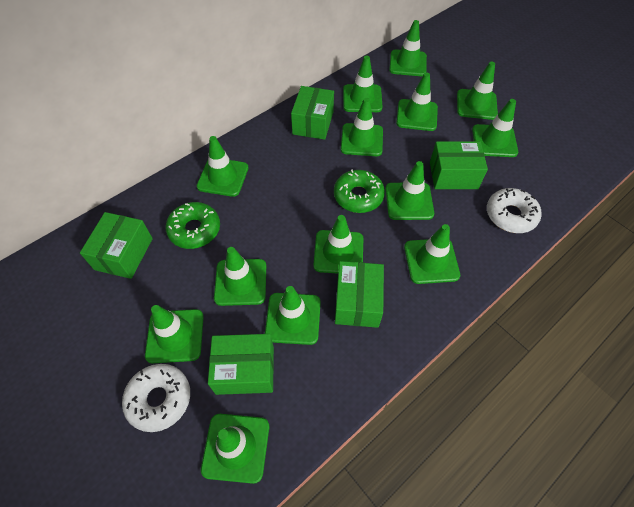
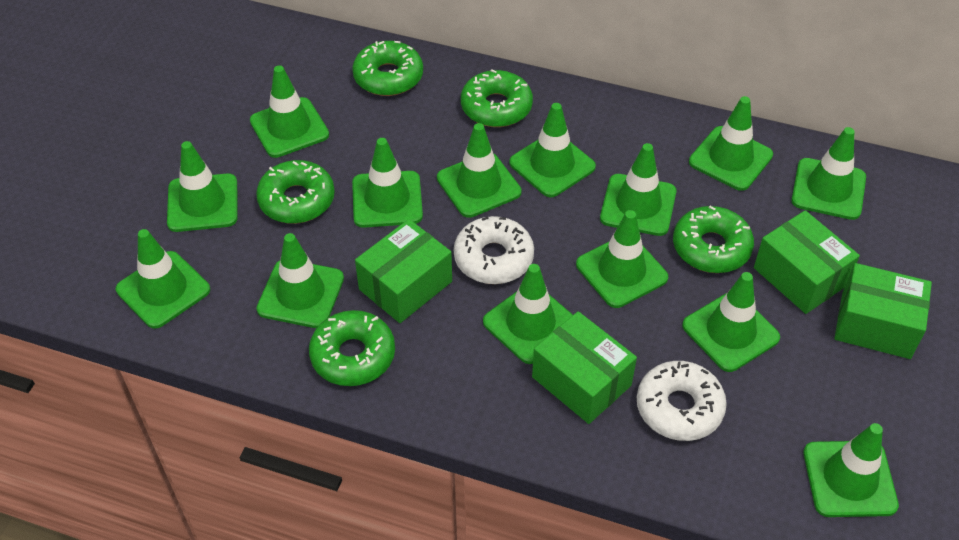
green box: 5 -> 4
green donut: 2 -> 5

